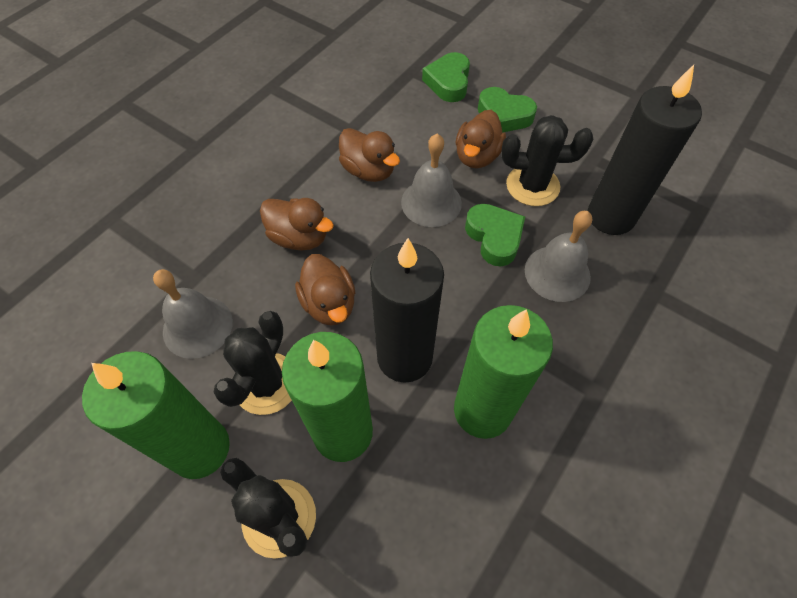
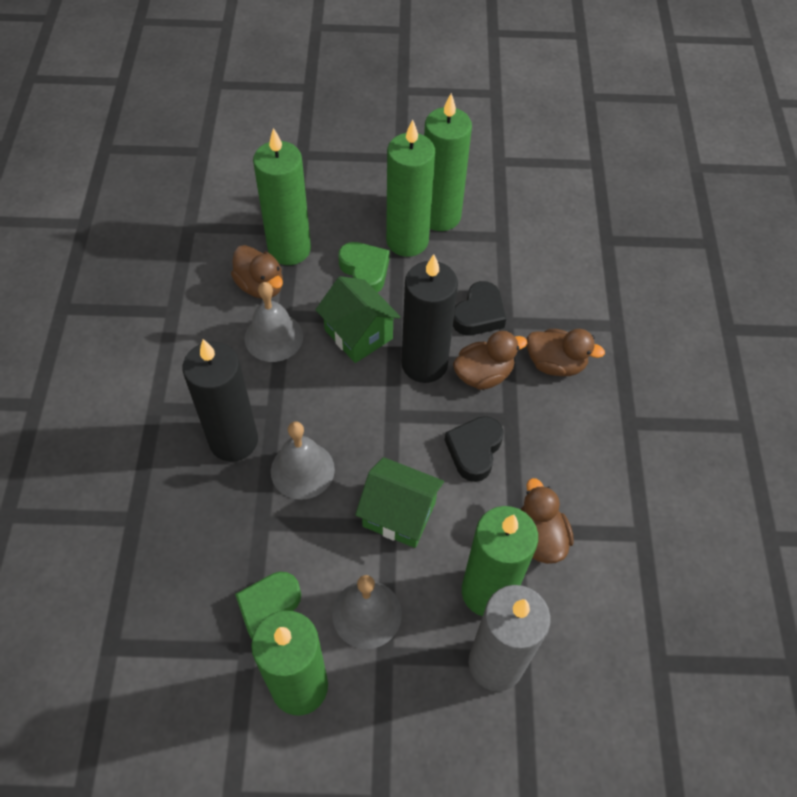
black cactus: 3 -> 0
black heart: 0 -> 2
green candle: 3 -> 5
green heart: 3 -> 2
green house: 0 -> 2
grey candle: 0 -> 1

